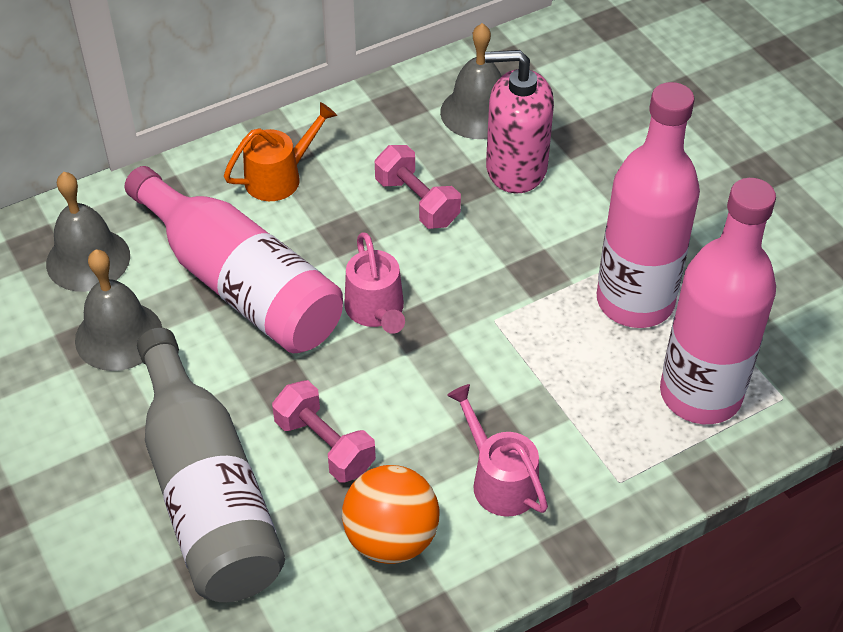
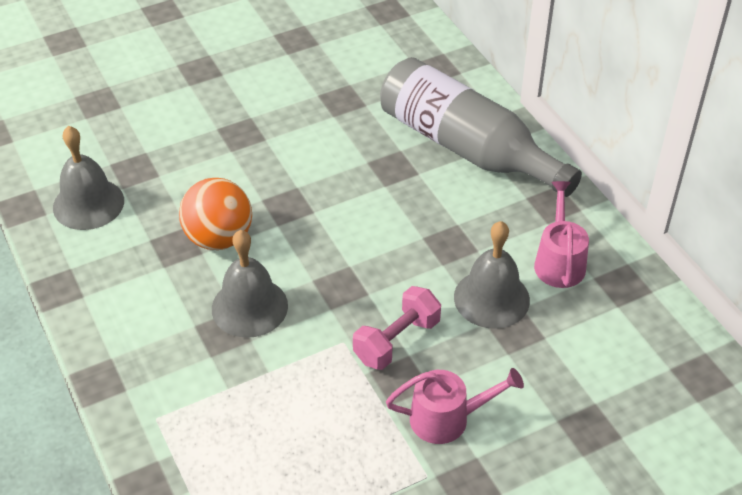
orange watering can: 1 -> 0
pink bottle: 3 -> 0
pink dumbbell: 2 -> 1
pink soap dispenser: 1 -> 0

